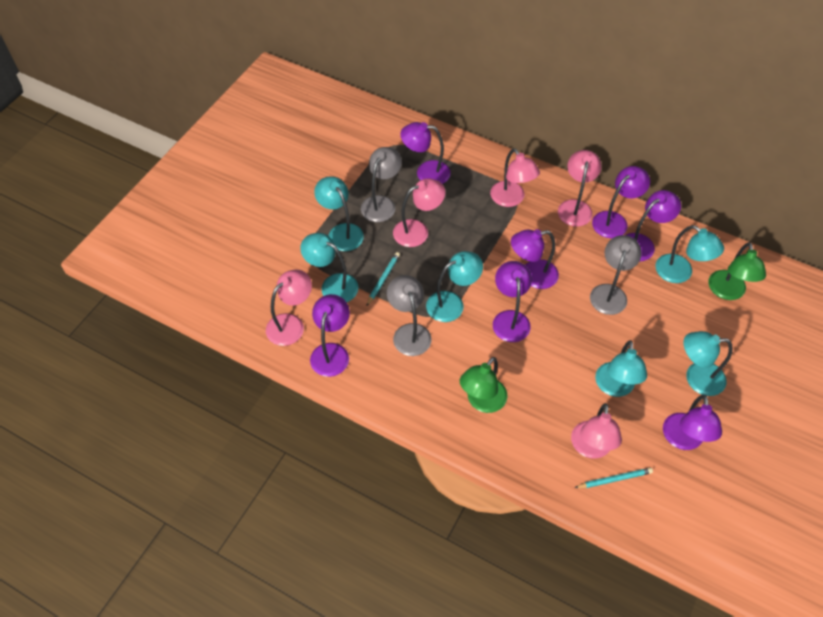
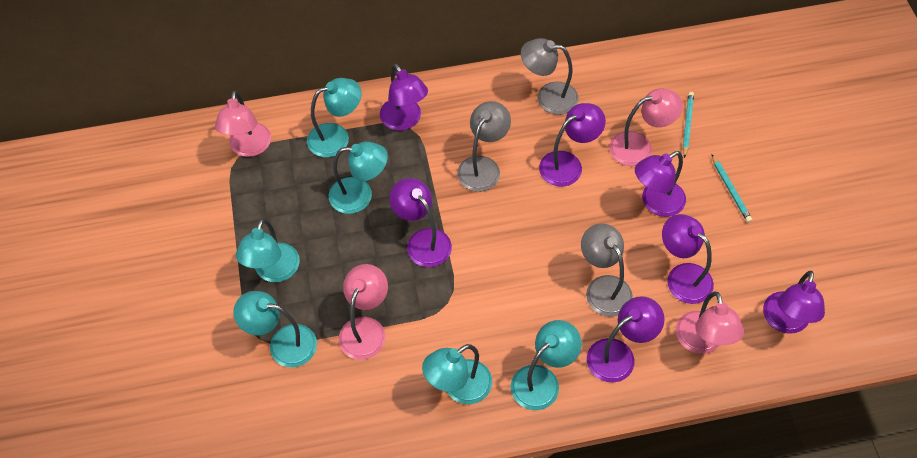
green lamp: 2 -> 0
pink lamp: 5 -> 4

